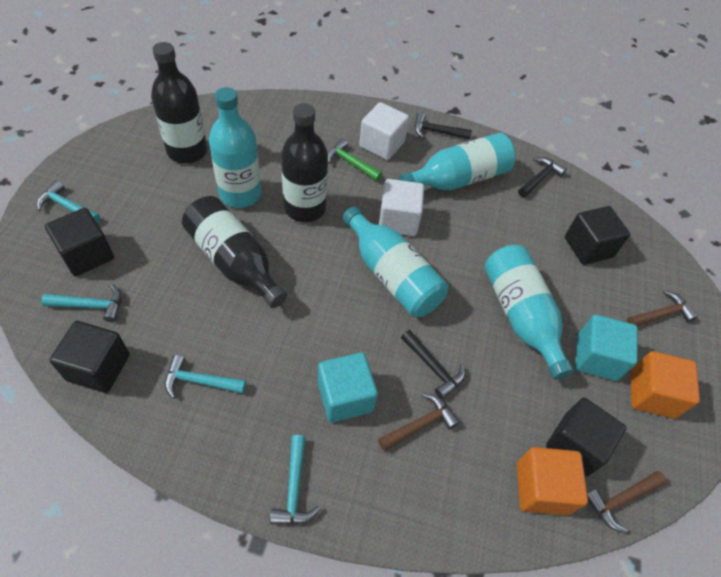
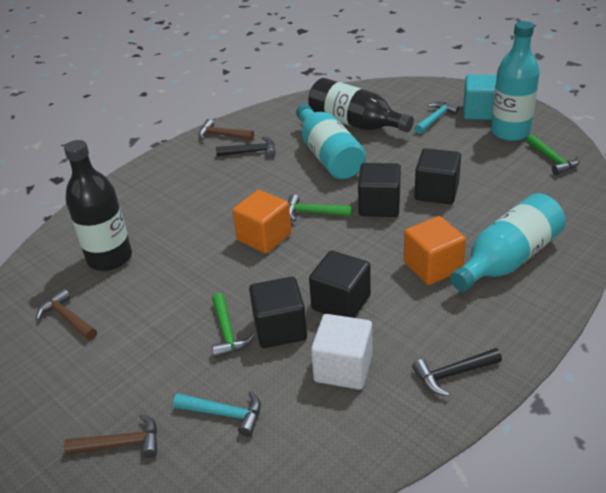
black bottle: 3 -> 2
black hammer: 3 -> 2
green hammer: 1 -> 3
turquoise bottle: 4 -> 3
turquoise cube: 2 -> 1
turquoise hammer: 4 -> 2
white cube: 2 -> 1

